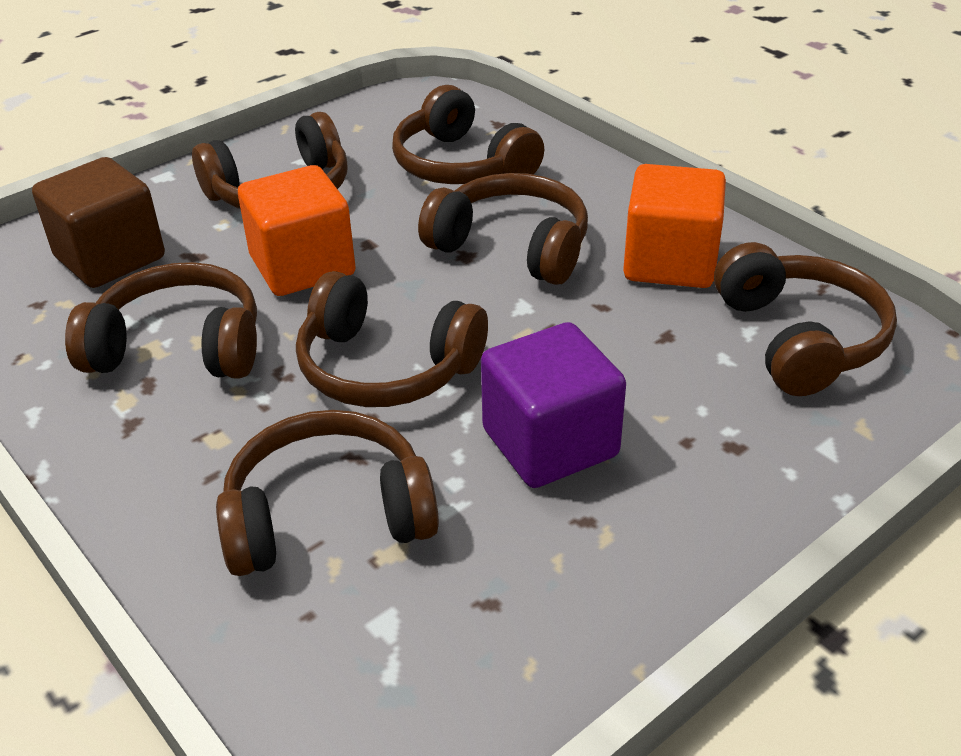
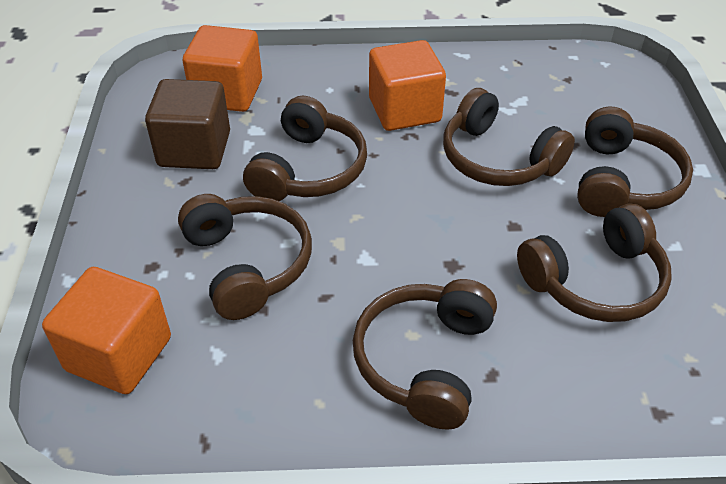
brown headphones: 7 -> 6
orange cube: 2 -> 3
purple cube: 1 -> 0

